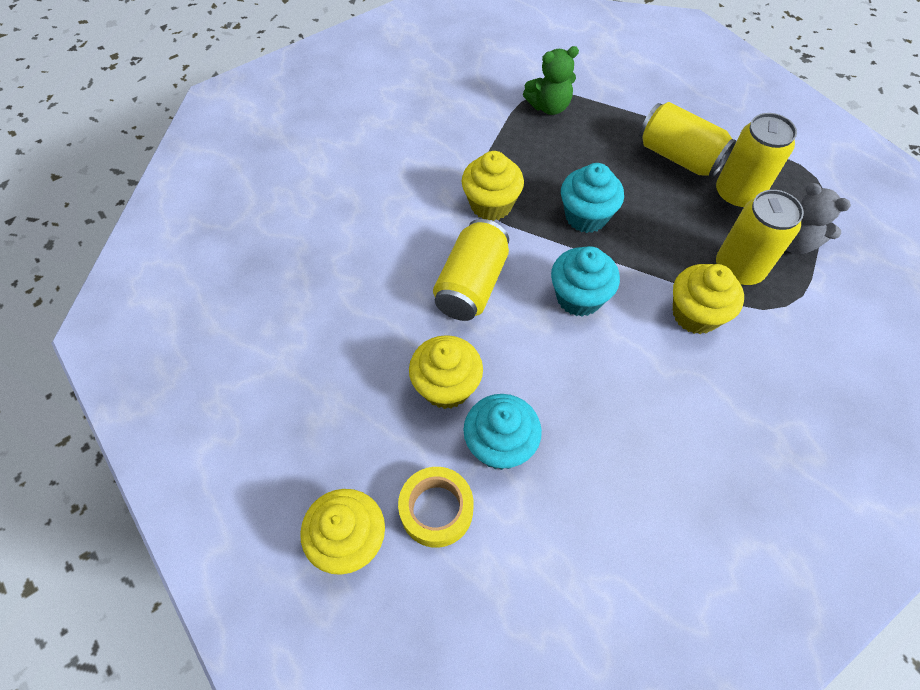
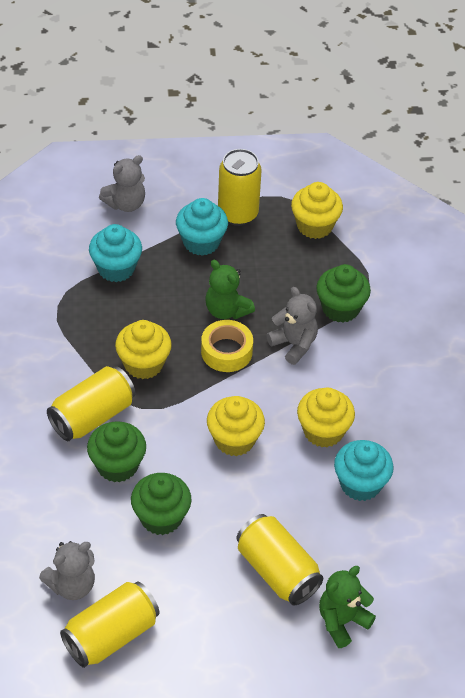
green cupcake: 0 -> 3
green teddy bear: 1 -> 2
grey teddy bear: 1 -> 3

